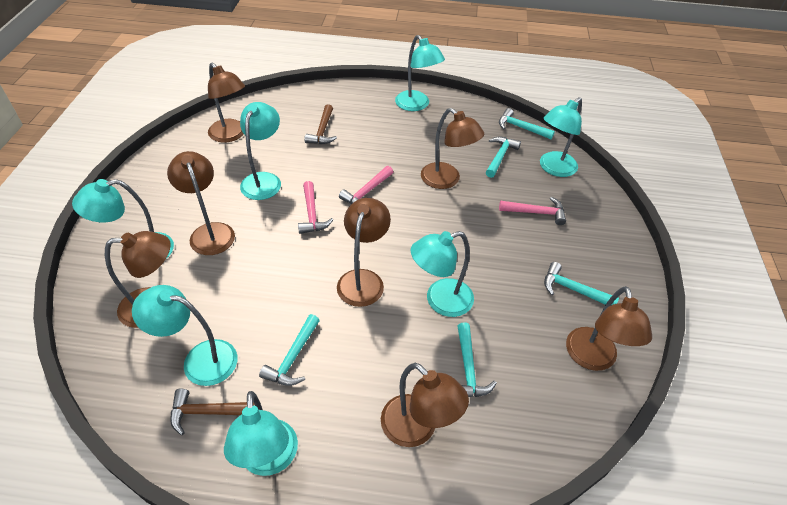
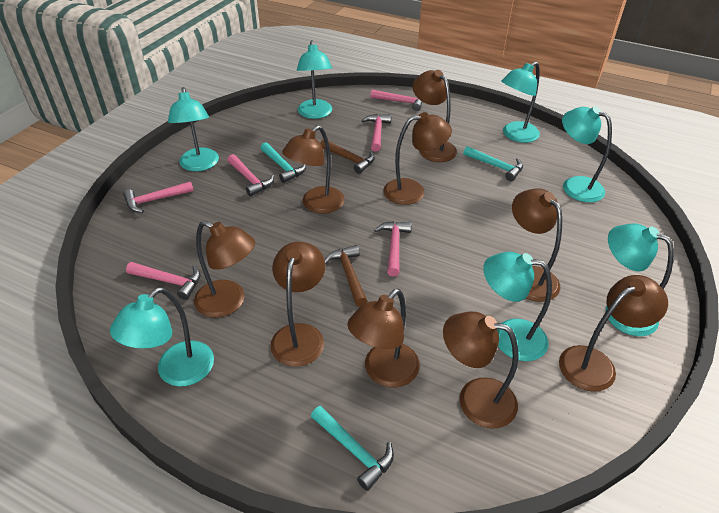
brown lamp: 7 -> 9
pink hammer: 3 -> 6
turquoise hammer: 5 -> 3

